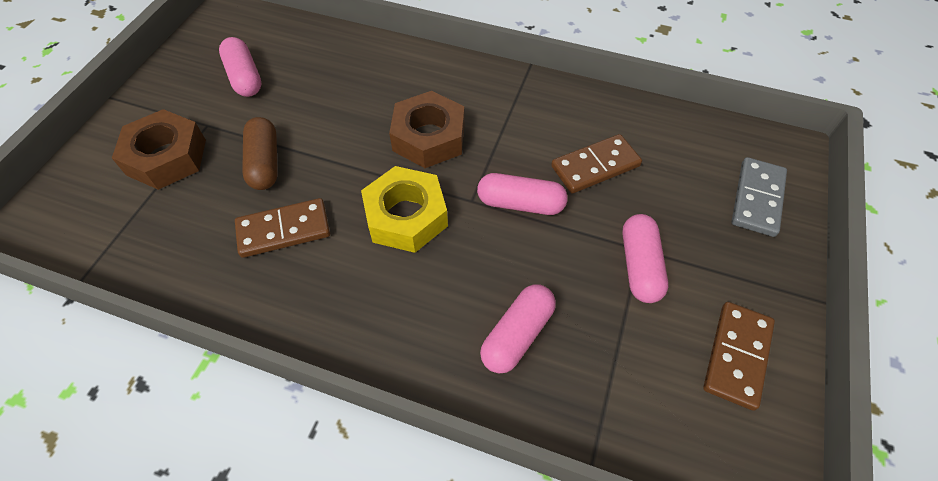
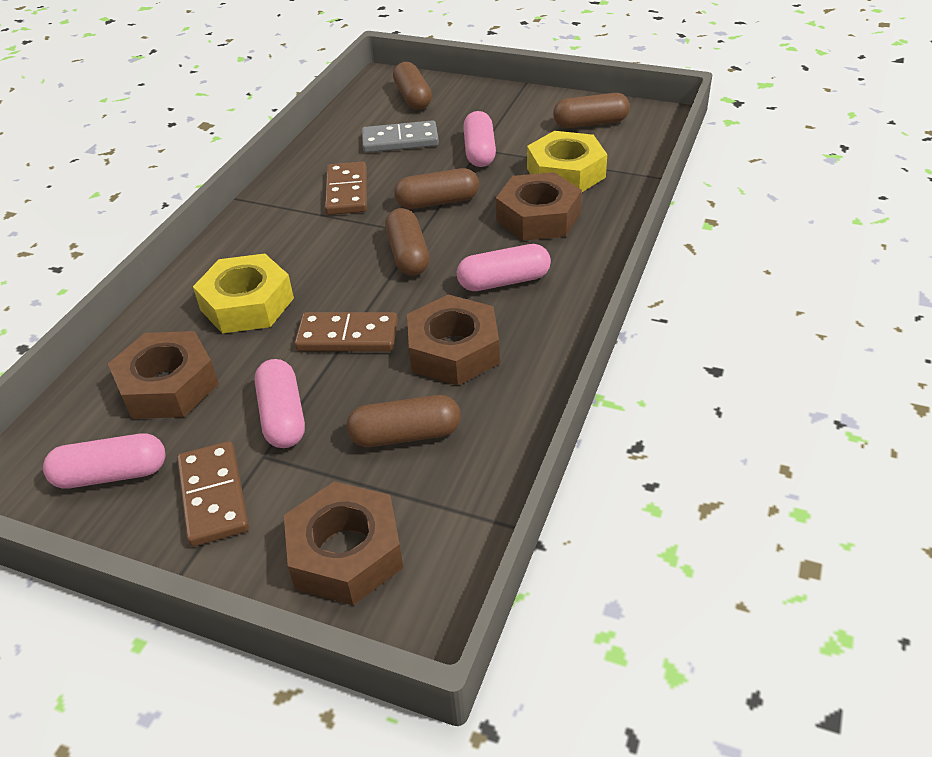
brown capsule: 1 -> 5
brown nut: 2 -> 4
yellow nut: 1 -> 2

